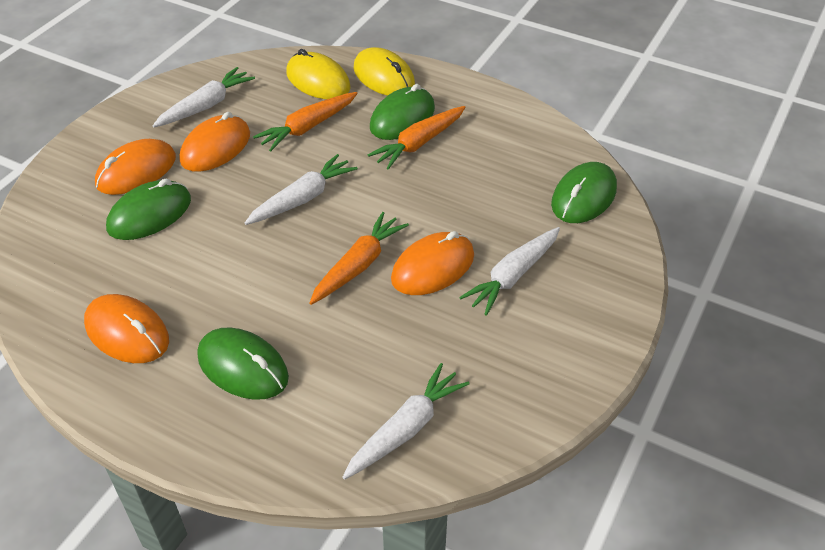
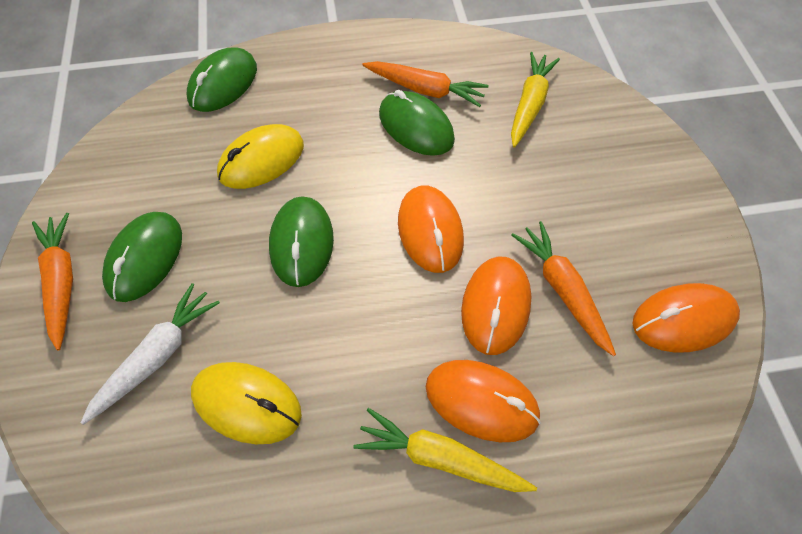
white carrot: 4 -> 1
yellow carrot: 0 -> 2

